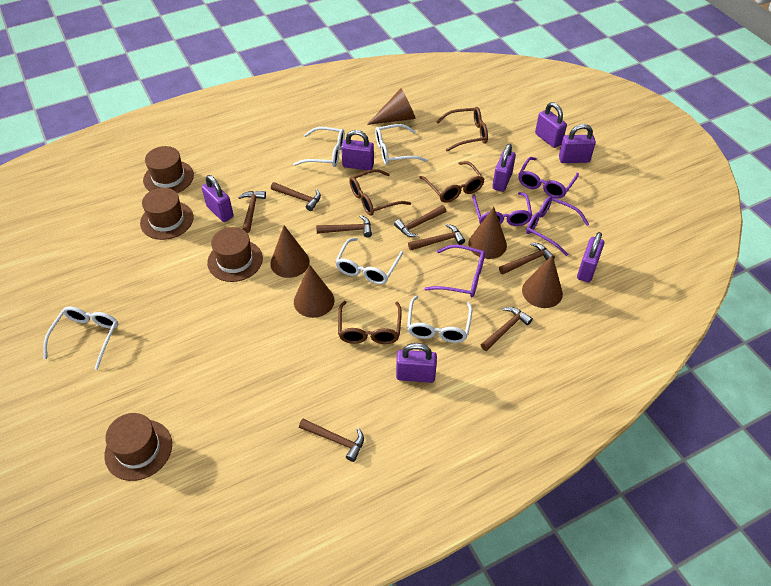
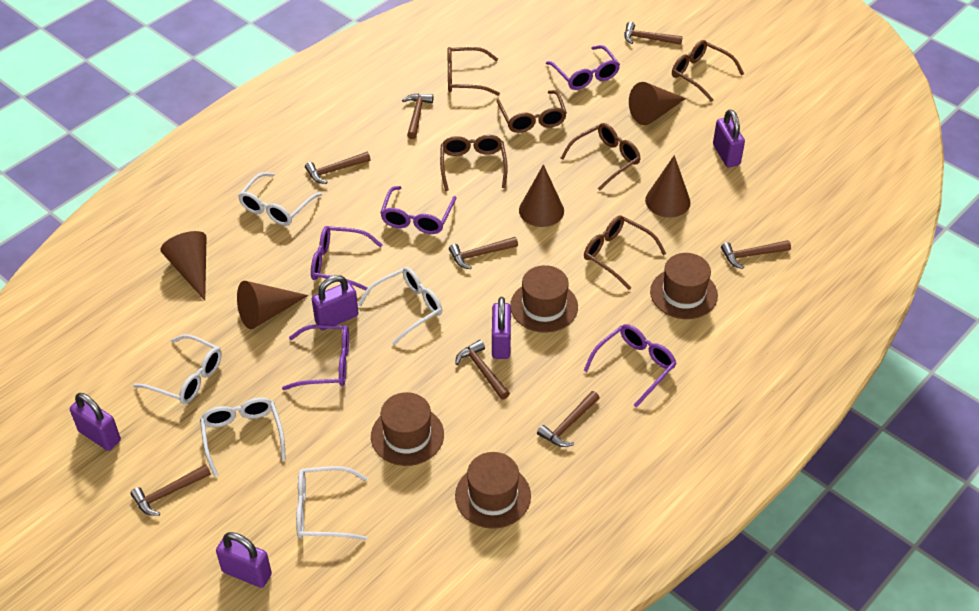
brown glasses: 4 -> 6
purple glasses: 4 -> 5
purple padlock: 7 -> 5

